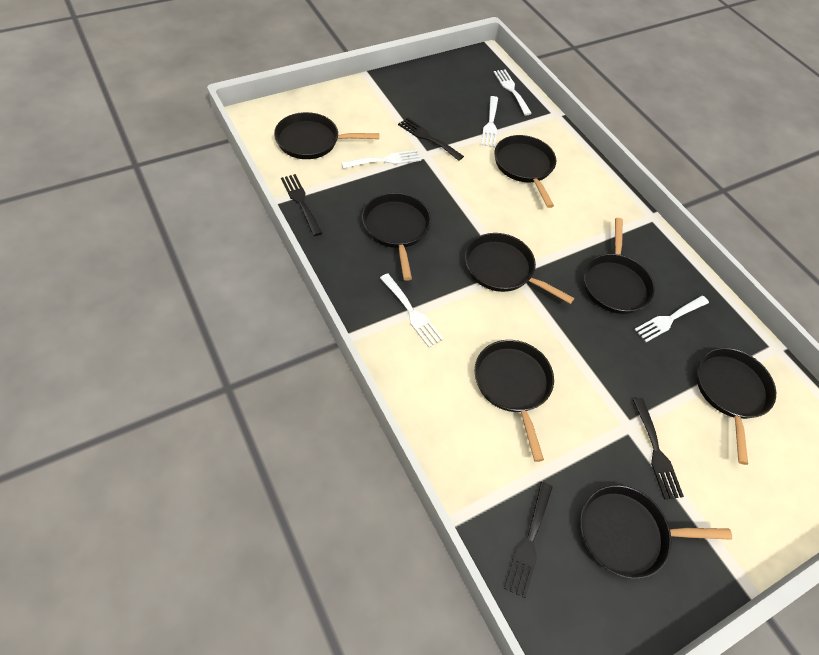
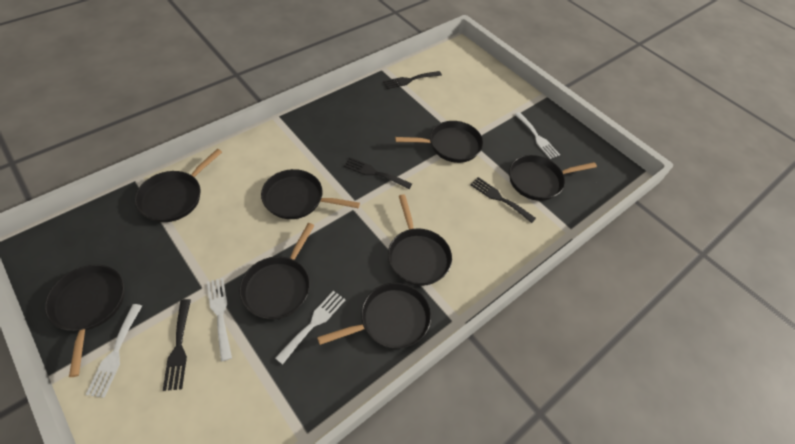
white fork: 5 -> 4

